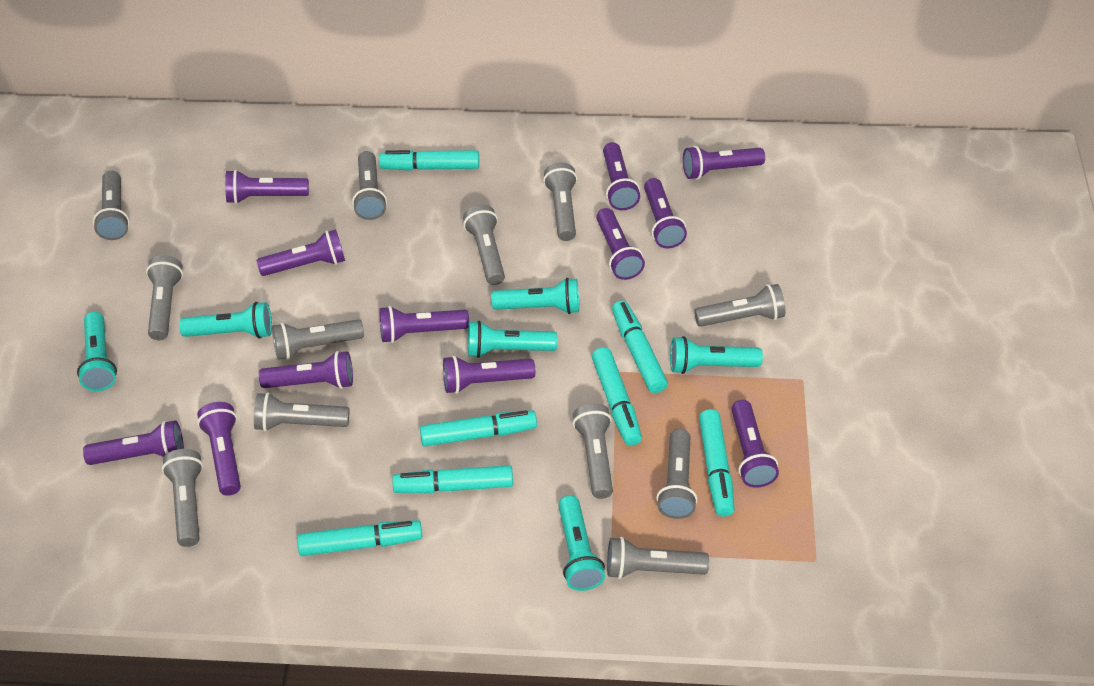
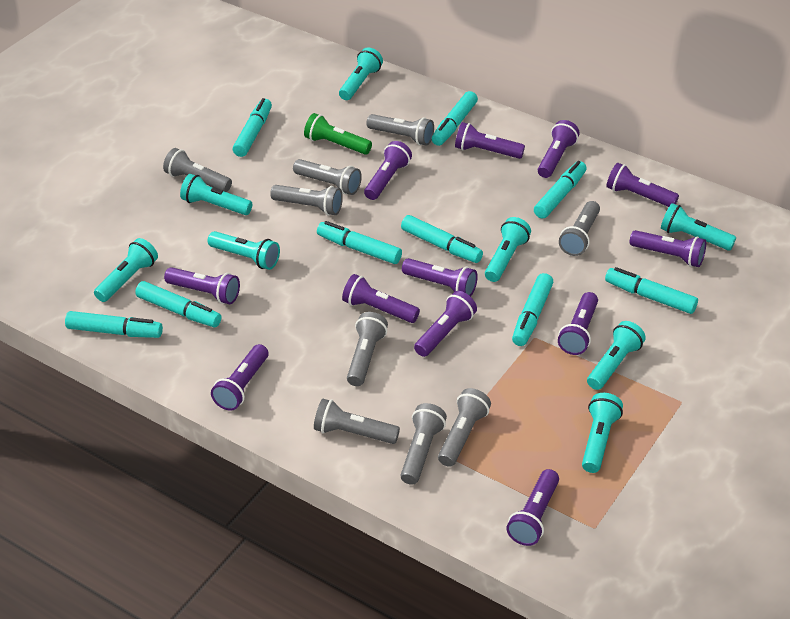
green flashlight: 0 -> 1
grey flashlight: 12 -> 9
turquoise flashlight: 6 -> 8
turquoise marker: 7 -> 9

